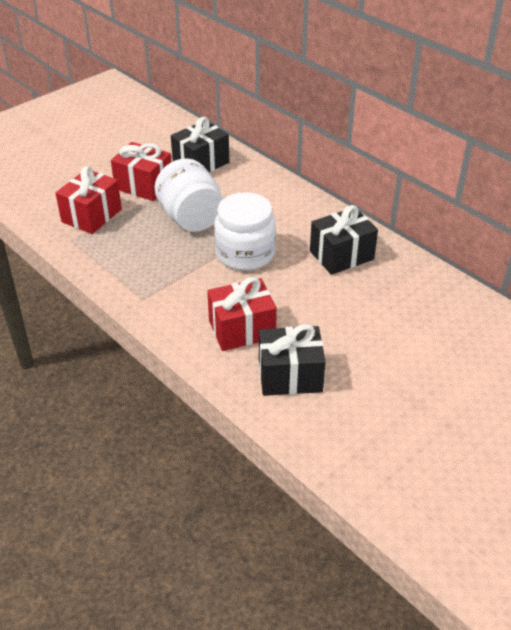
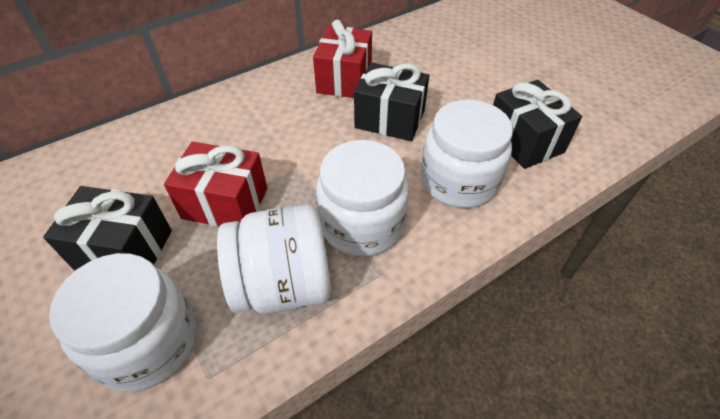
red gift: 3 -> 2
white jar: 2 -> 4

